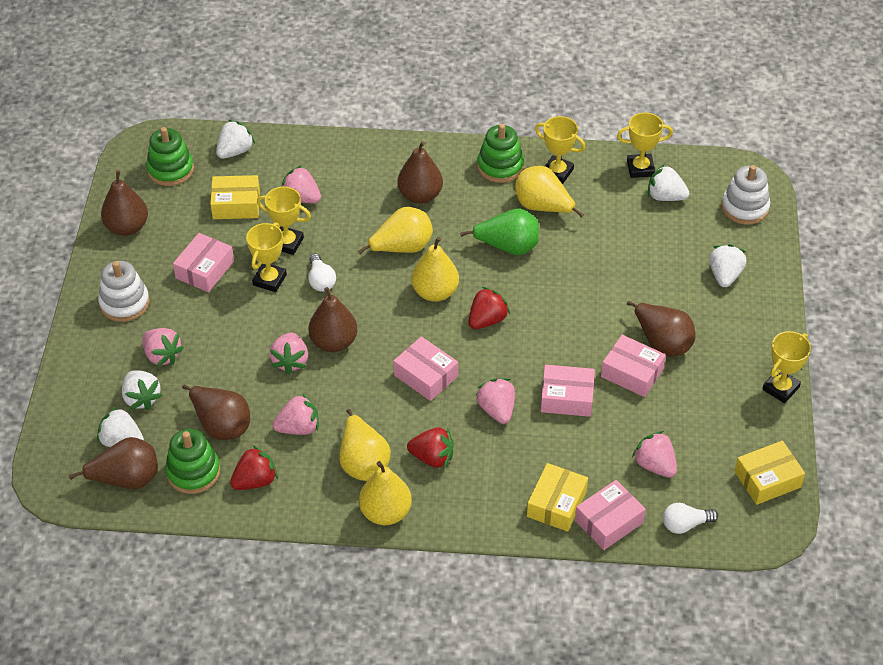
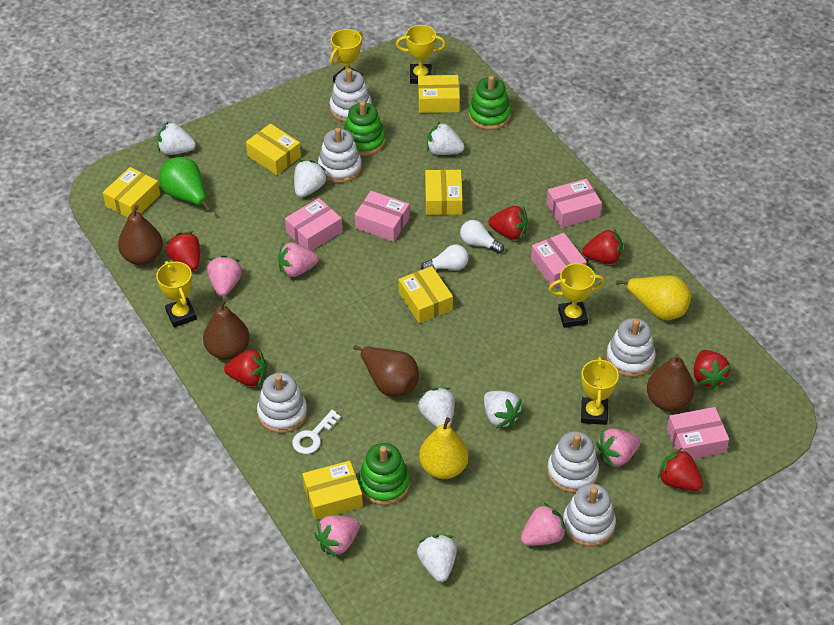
brown pear: 6 -> 4
pink strawberry: 6 -> 5
red strawberry: 3 -> 6
white key: 0 -> 1
white stacking toy: 2 -> 6
white strawberry: 5 -> 6
yellow box: 3 -> 6
yellow pear: 5 -> 2

